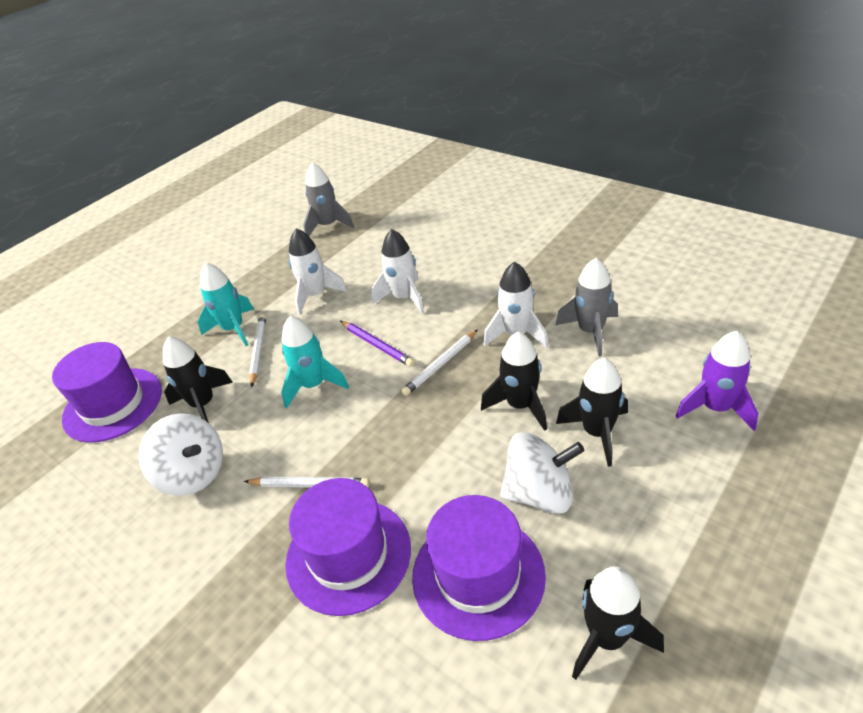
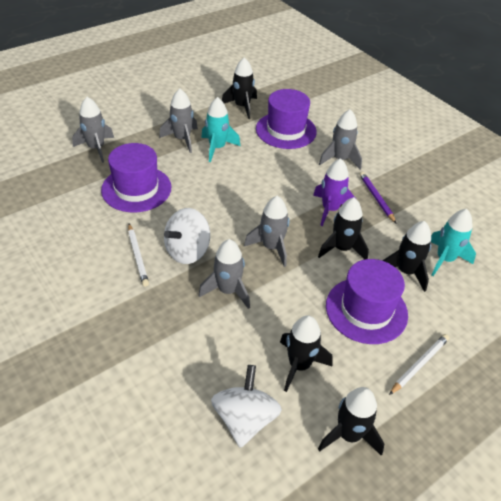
black rocket: 4 -> 5
grey rocket: 2 -> 5
white pencil: 3 -> 2
white rocket: 3 -> 0

